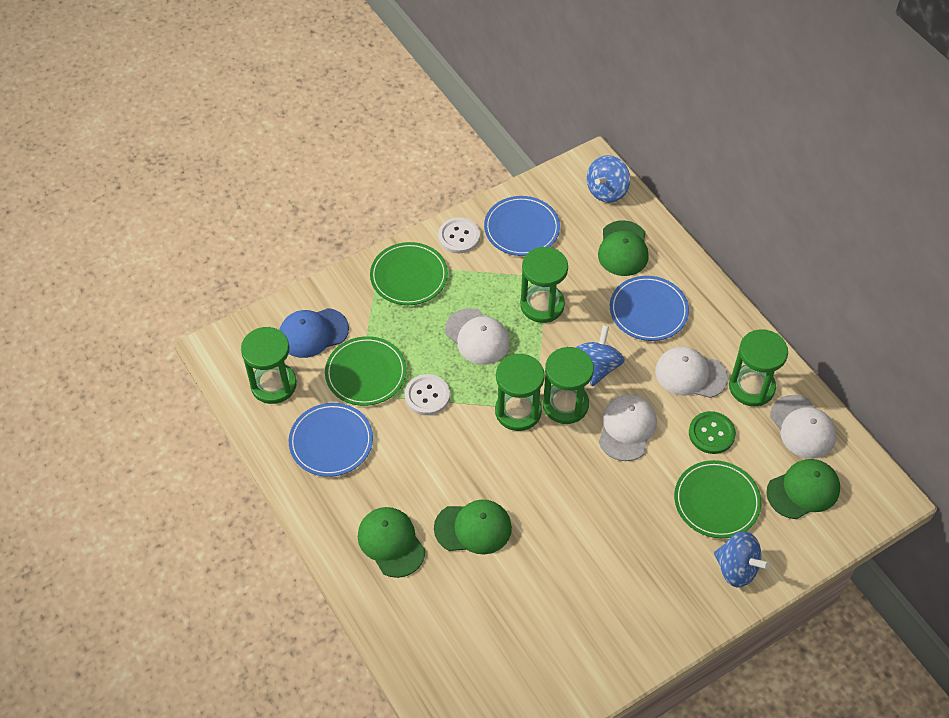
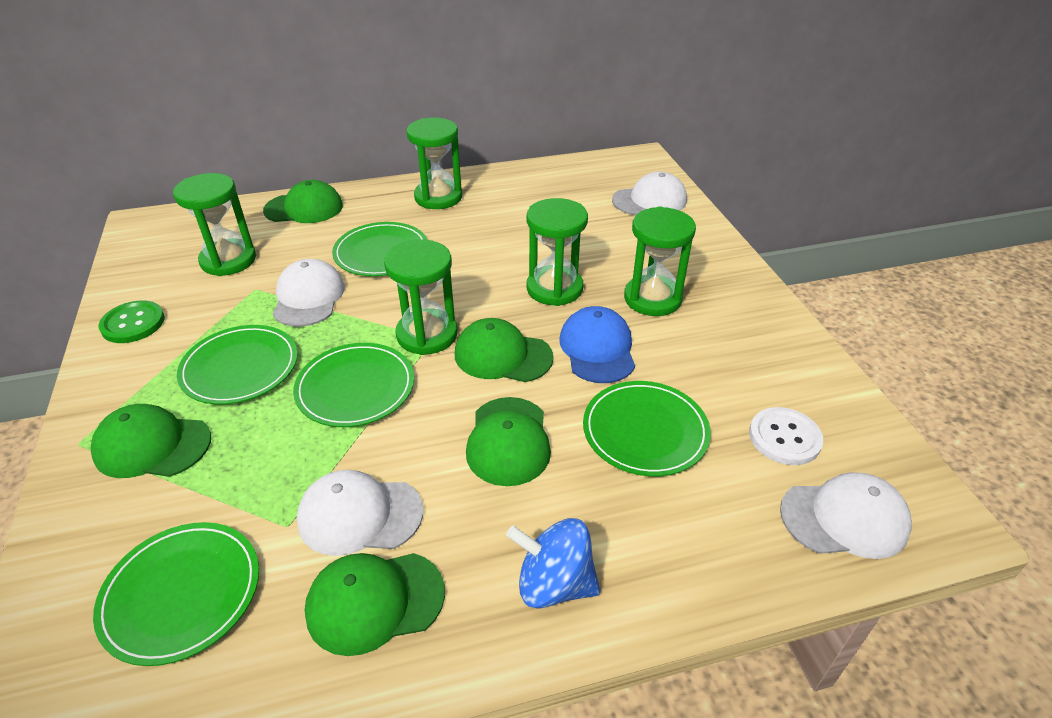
blue plate: 3 -> 0
blue spinning top: 3 -> 1
green cap: 4 -> 5
green plate: 3 -> 5
white button: 2 -> 1

